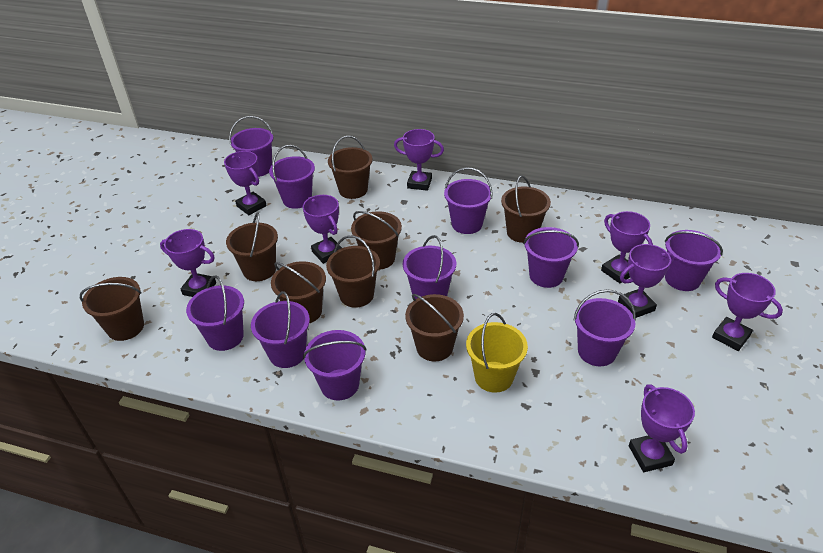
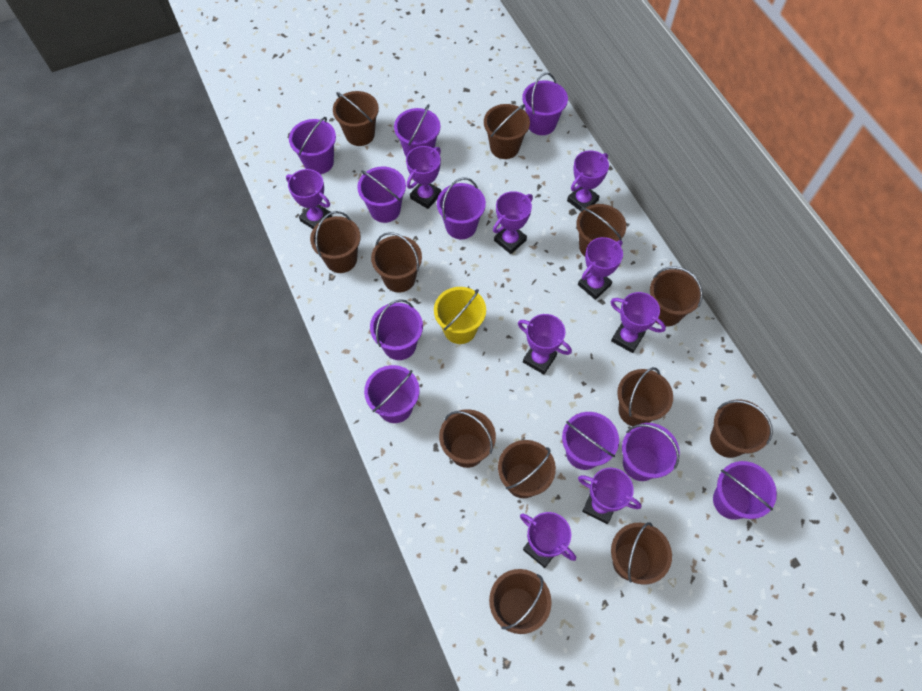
brown bucket: 8 -> 12
purple trophy: 8 -> 9

